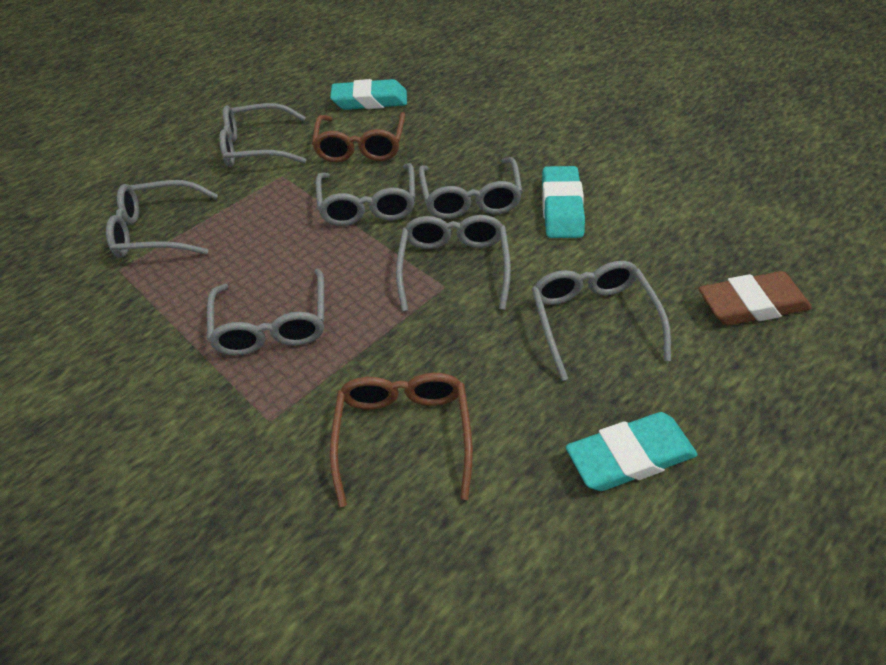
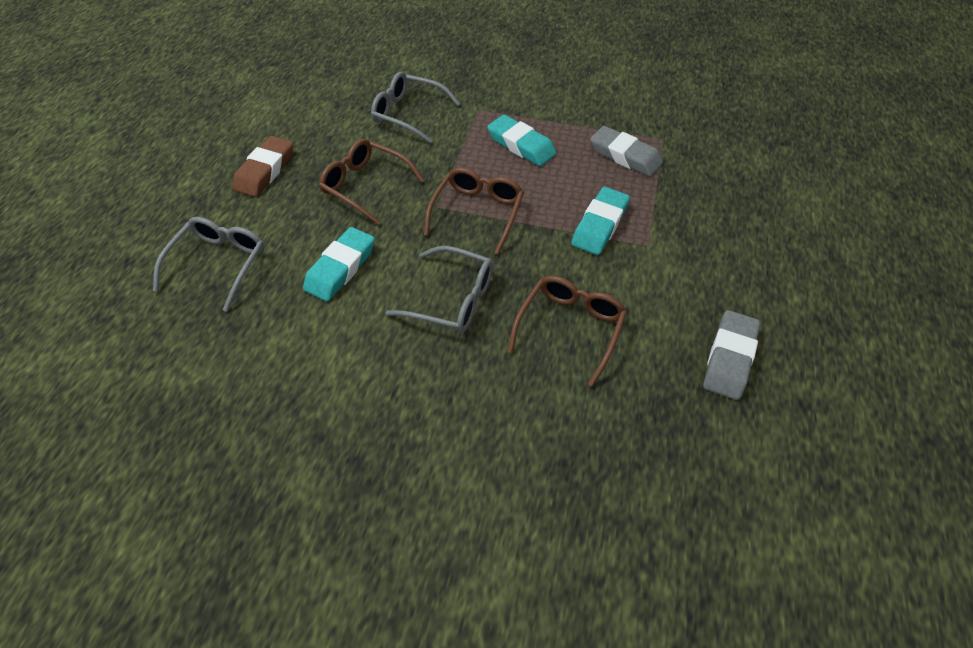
brown glasses: 2 -> 3
grey eraser: 0 -> 2
grey glasses: 7 -> 3

